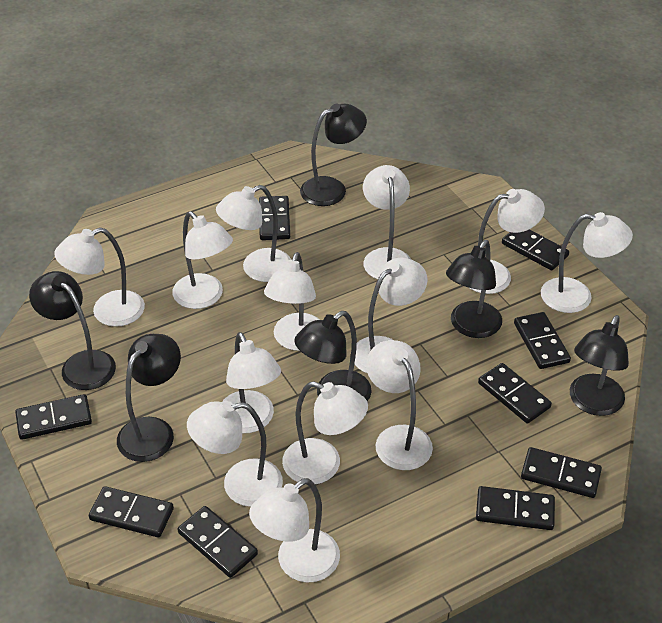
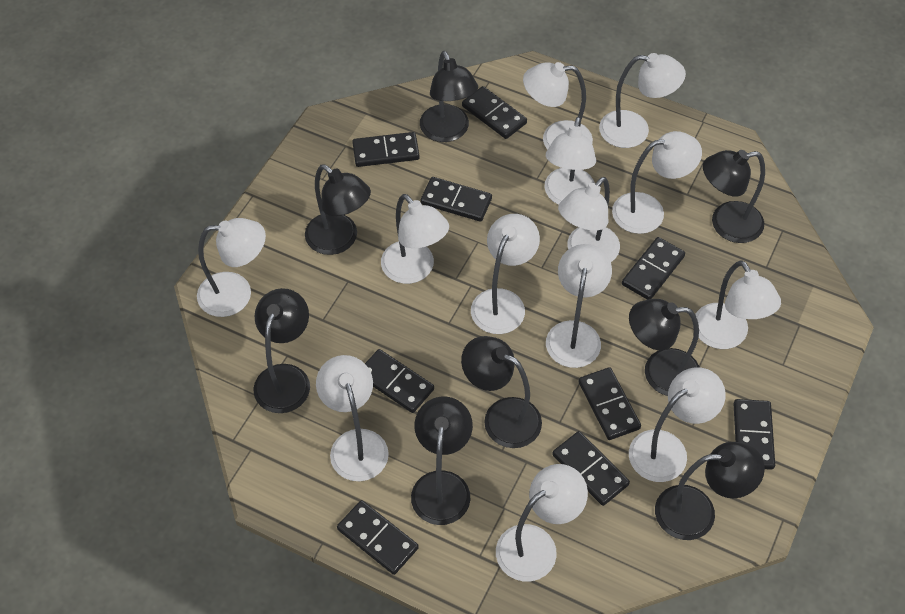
black lamp: 6 -> 8

